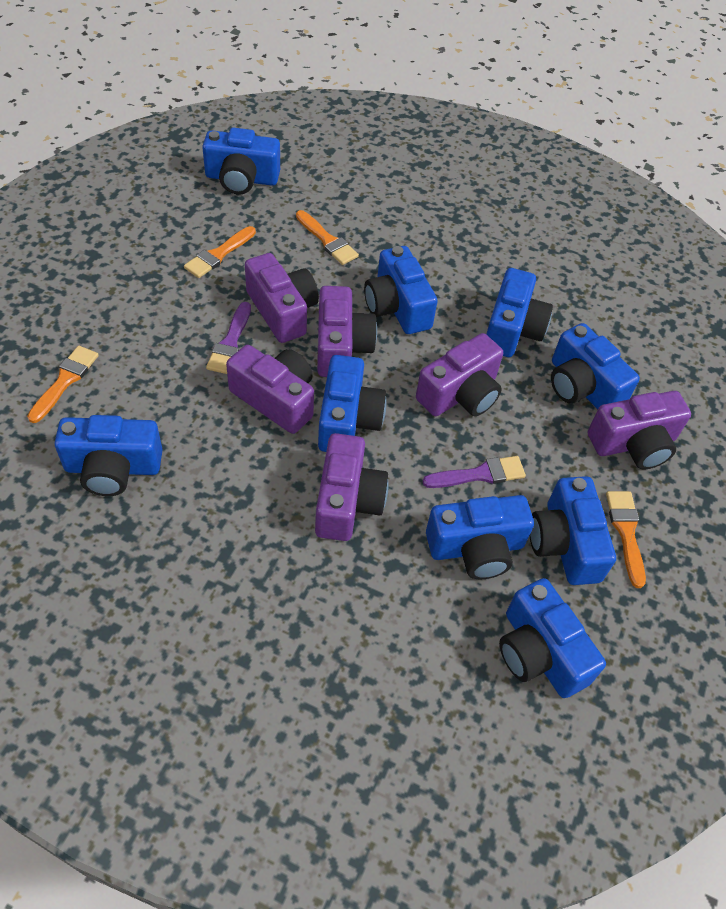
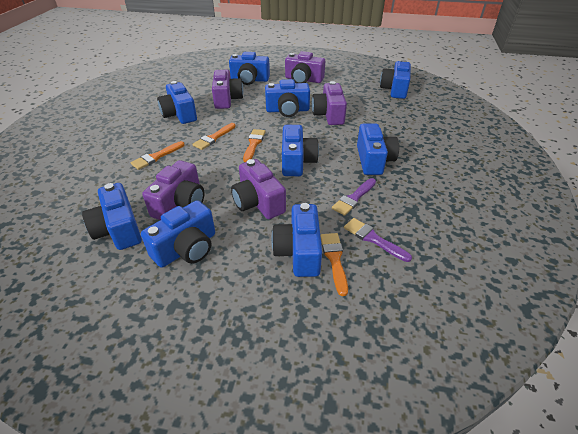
purple camera: 6 -> 5

